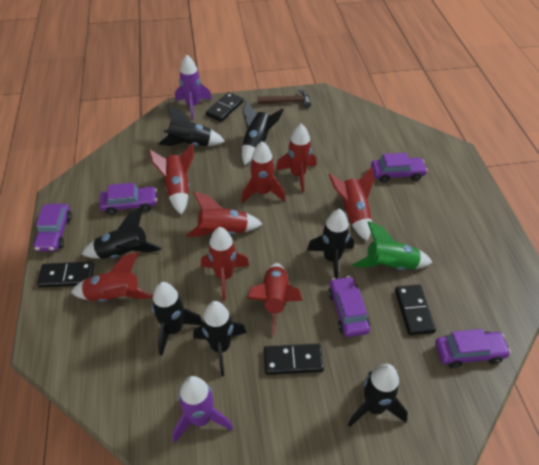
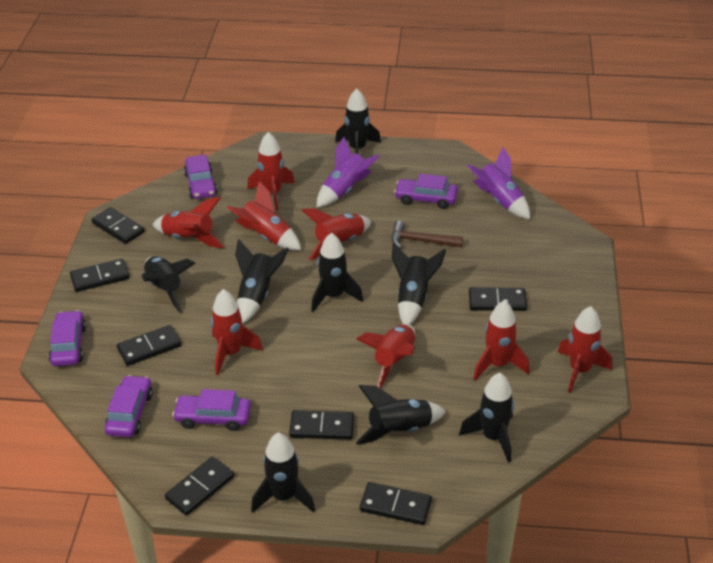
black domino: 4 -> 7
black rocket: 7 -> 8
green rocket: 1 -> 0

